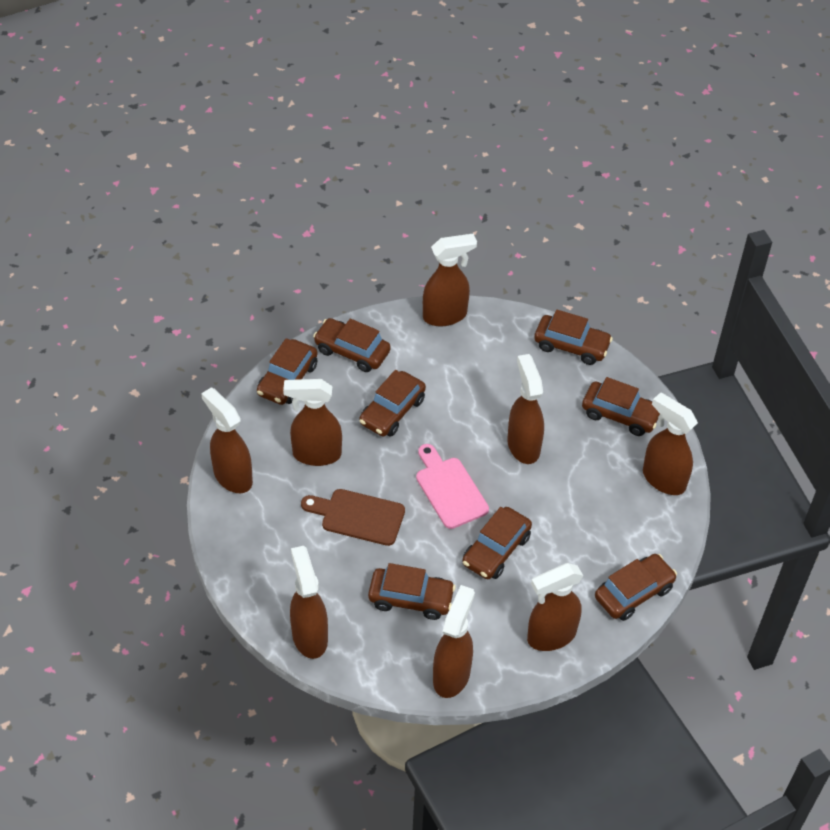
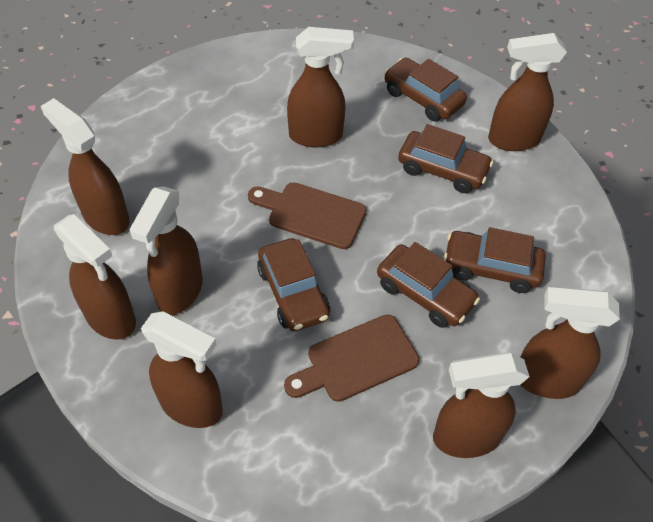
brown car: 8 -> 5
brown cutting board: 1 -> 2
pink cutting board: 1 -> 0

